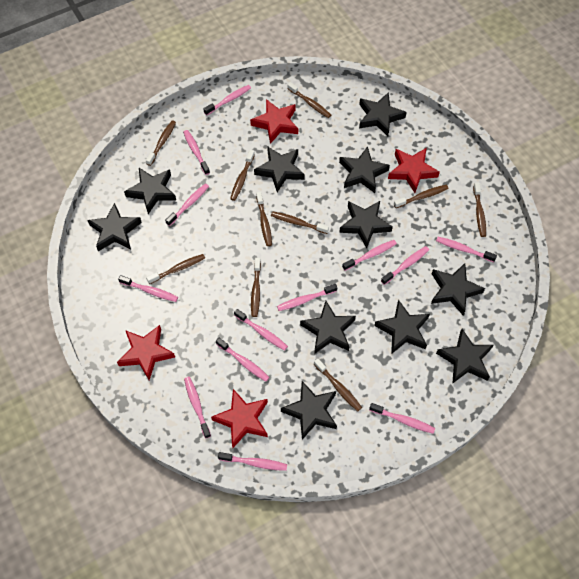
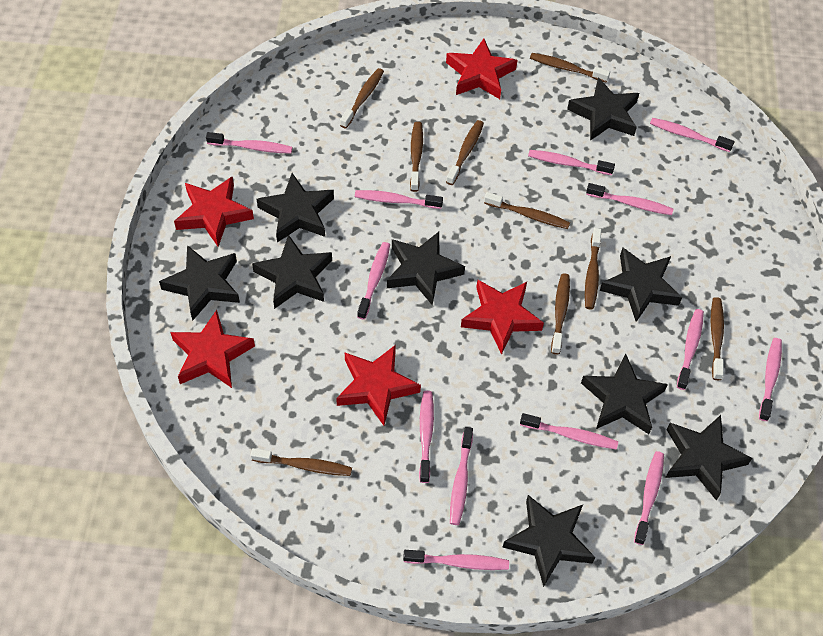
black star: 11 -> 9
brown toothbrush: 10 -> 9
red star: 4 -> 5

